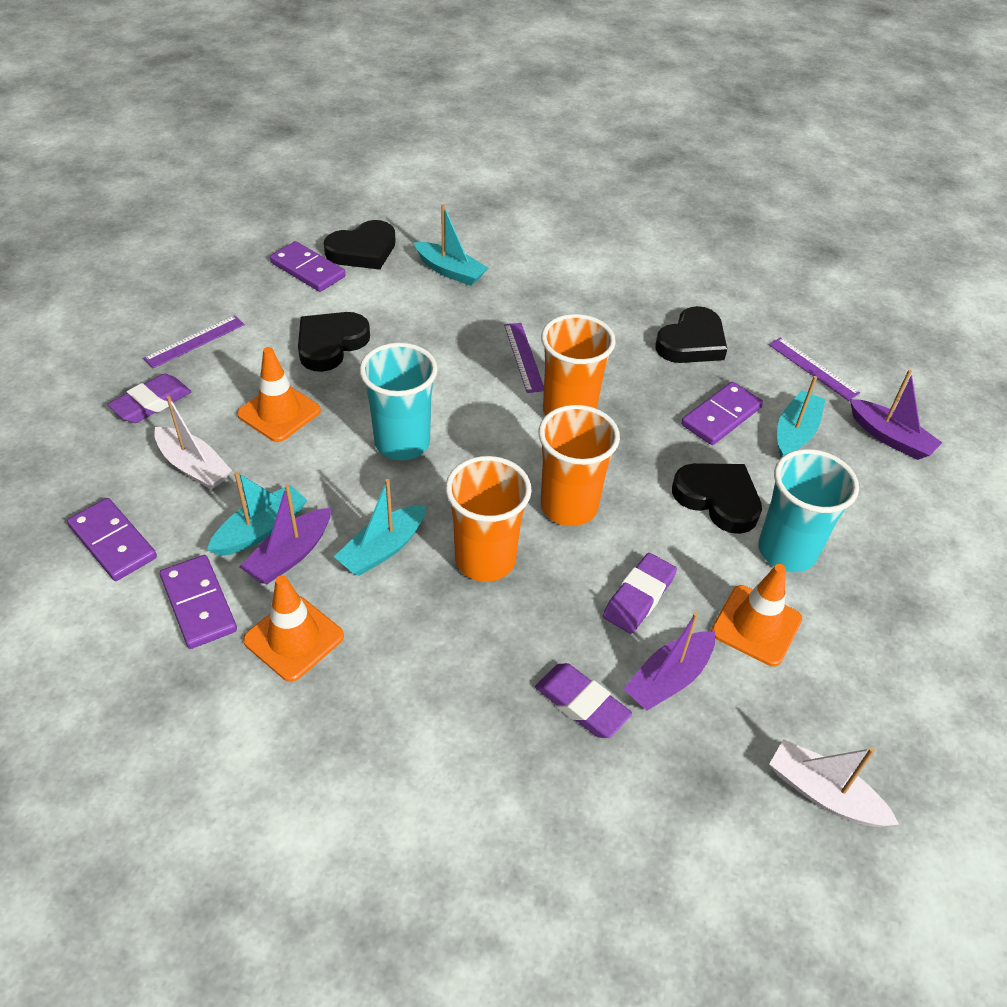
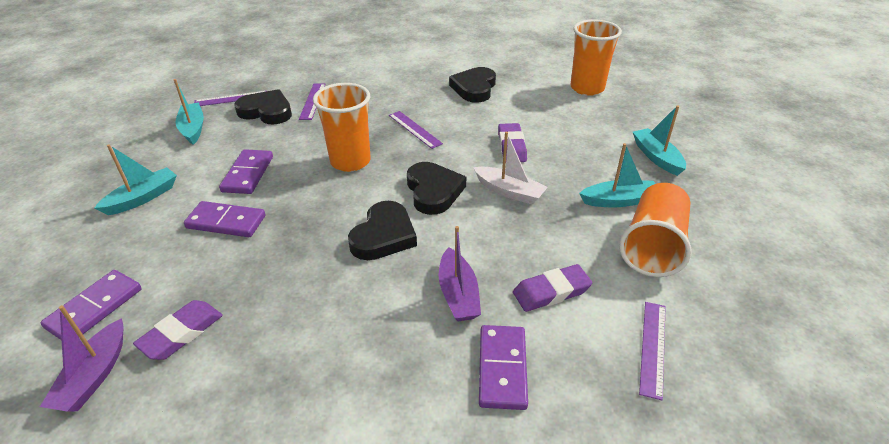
orange traffic cone: 3 -> 0
purple boat: 3 -> 2
purple ruler: 3 -> 4
turquoise cup: 2 -> 0
white boat: 2 -> 1

